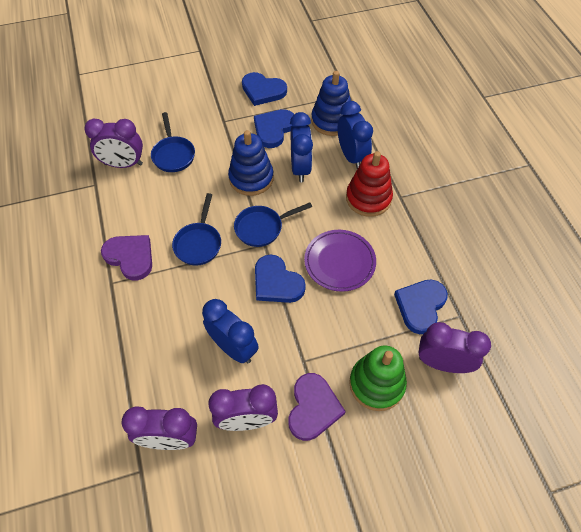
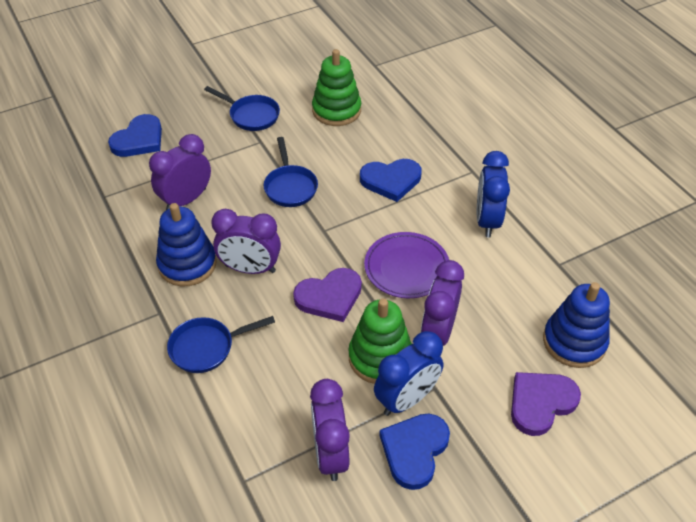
blue clock: 3 -> 2
blue heart: 4 -> 3
green stacking toy: 1 -> 2
red stacking toy: 1 -> 0

